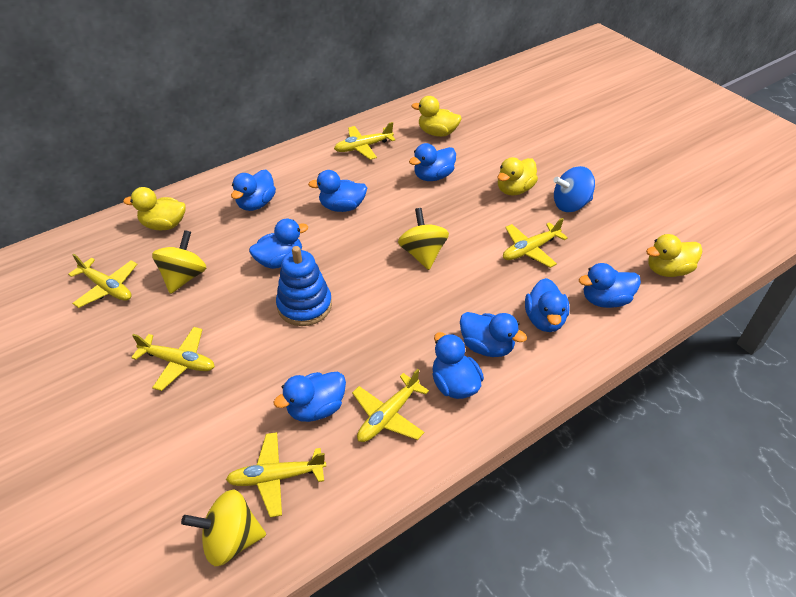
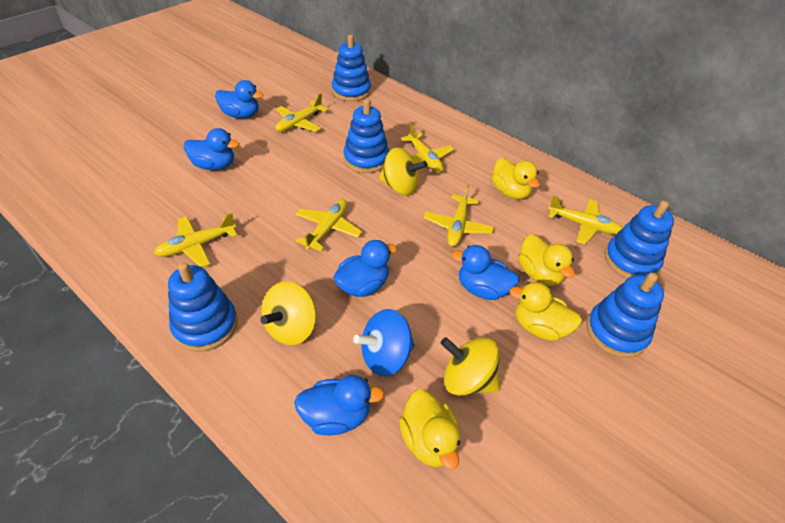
blue duck: 9 -> 5
blue stacking toy: 1 -> 5

